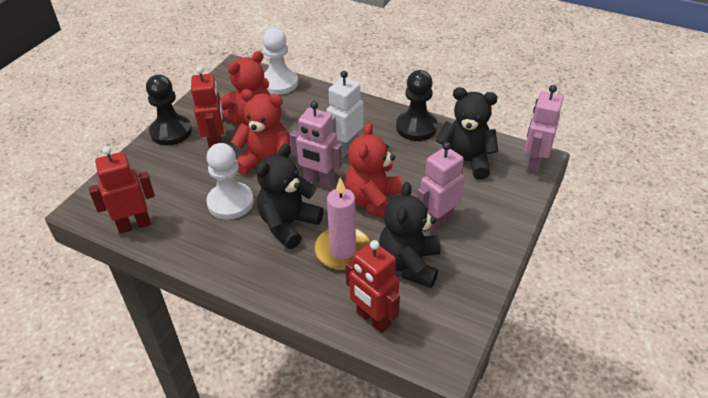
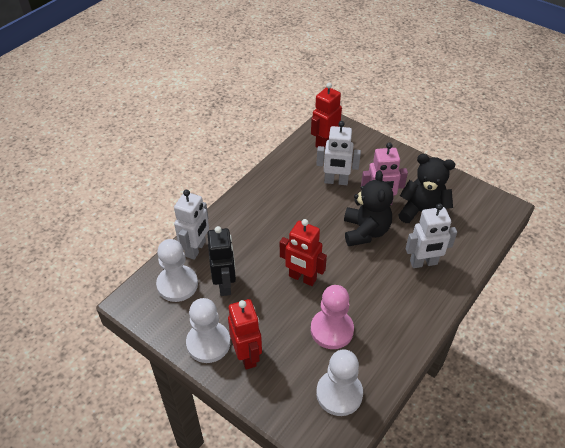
black pawn: 2 -> 0
black robot: 0 -> 1
black teddy bear: 3 -> 2
pink candle: 1 -> 0
pink pawn: 0 -> 1
pink robot: 3 -> 1
red teddy bear: 3 -> 0
white pawn: 2 -> 3
white robot: 1 -> 3

